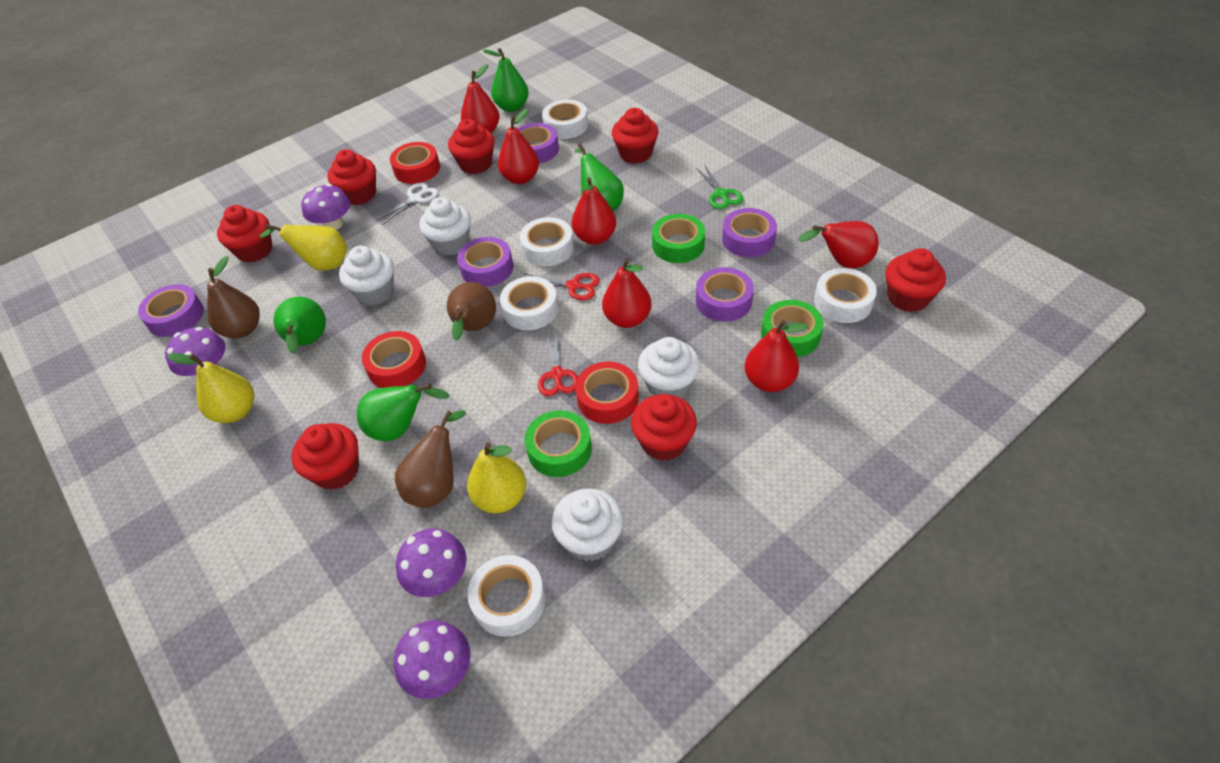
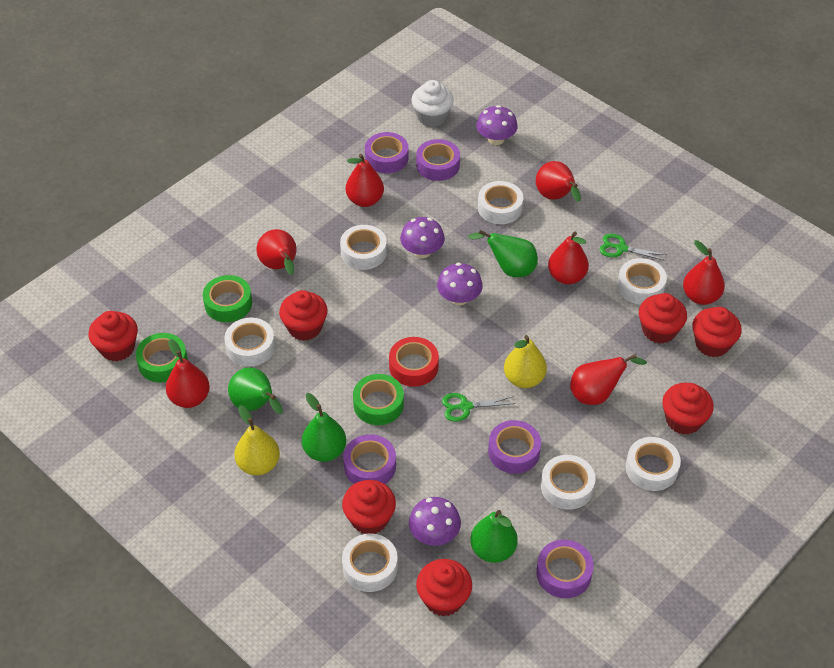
brown pear: 3 -> 0
green scissors: 1 -> 2
red pear: 6 -> 7
red scissors: 2 -> 0
red tape: 3 -> 1
white cupcake: 4 -> 1
white scissors: 1 -> 0
white tape: 5 -> 7
yellow pear: 3 -> 2

